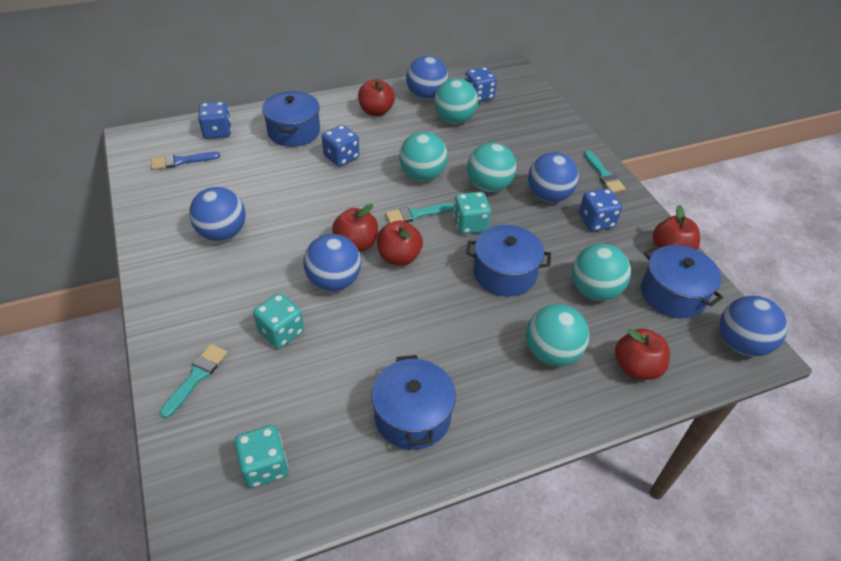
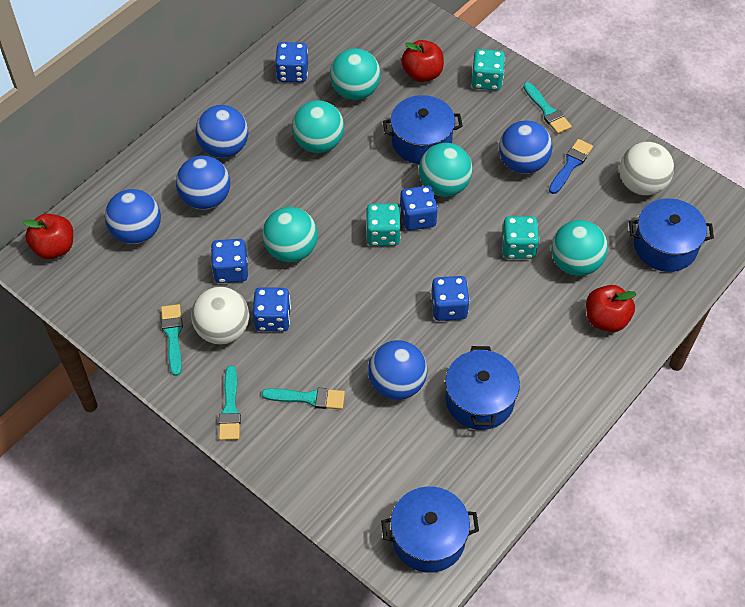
blue dice: 4 -> 5
red apple: 5 -> 3
turquoise brush: 3 -> 4
white ball: 0 -> 2

